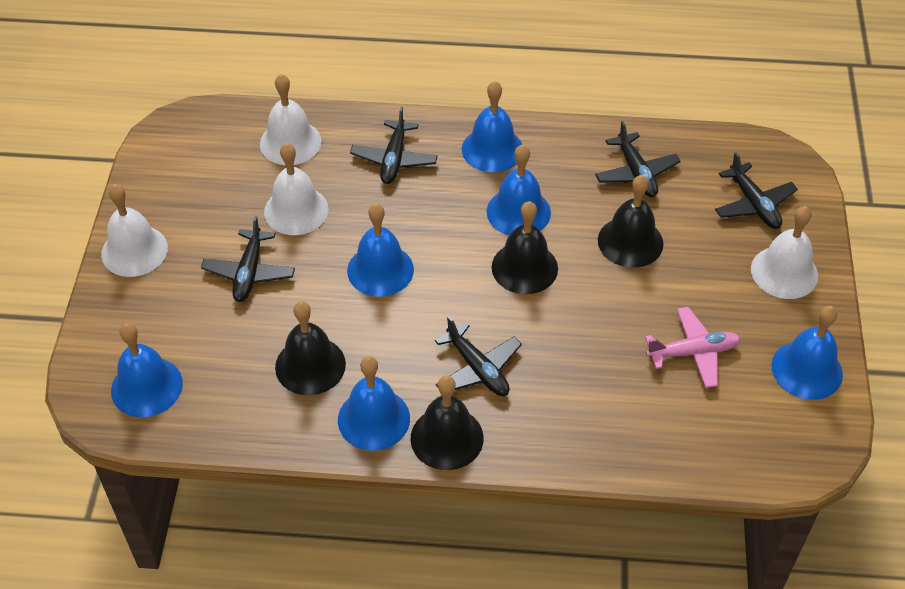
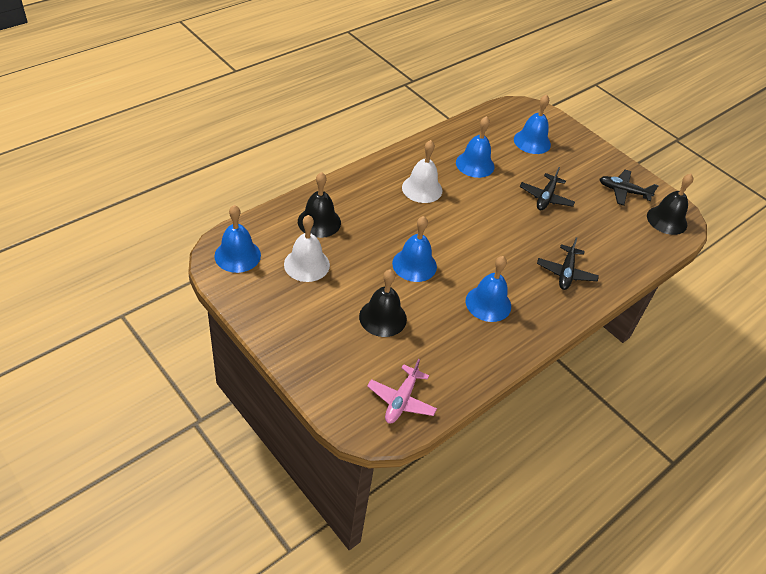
black bell: 4 -> 3
black plane: 5 -> 3
blue bell: 6 -> 5
white bell: 4 -> 2

